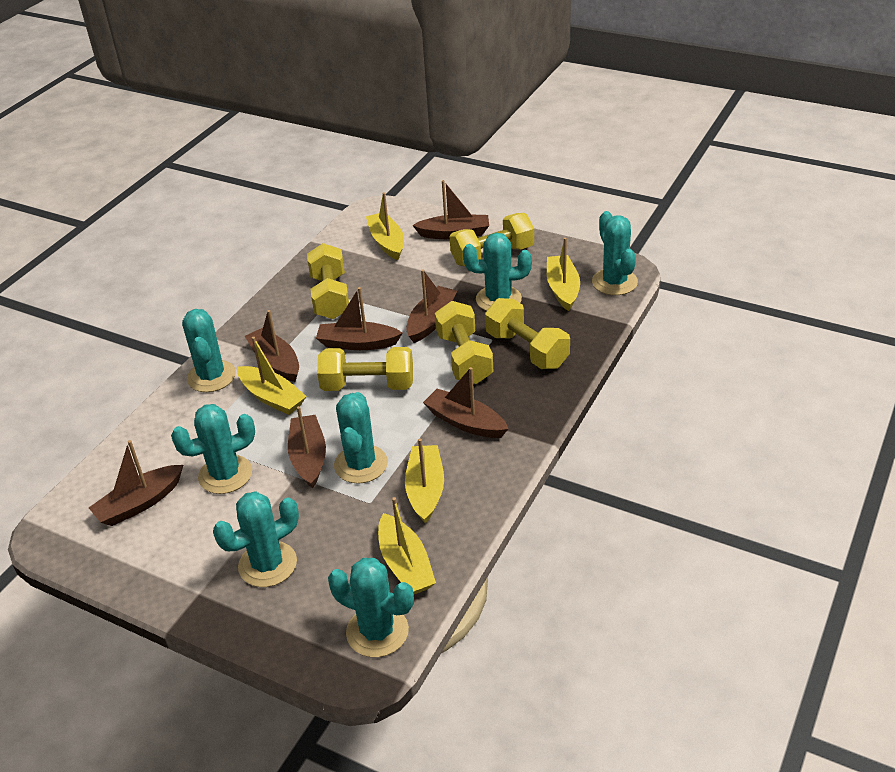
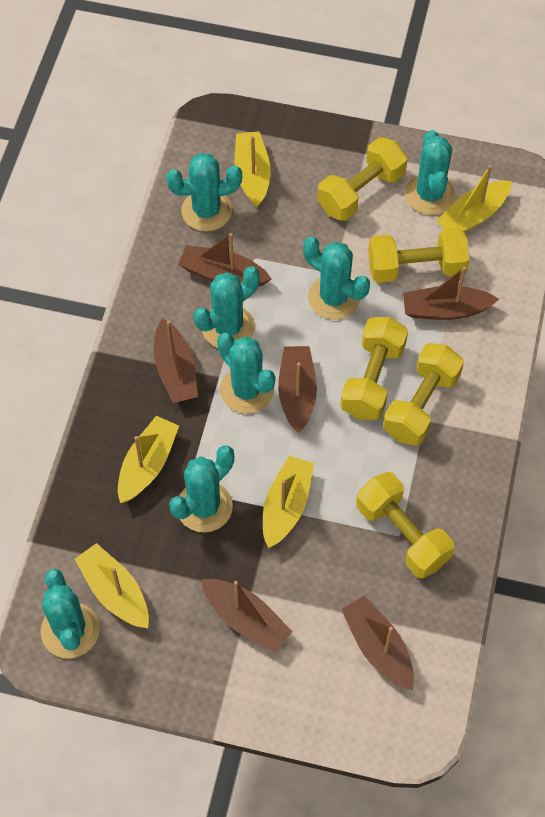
brown boat: 7 -> 6

